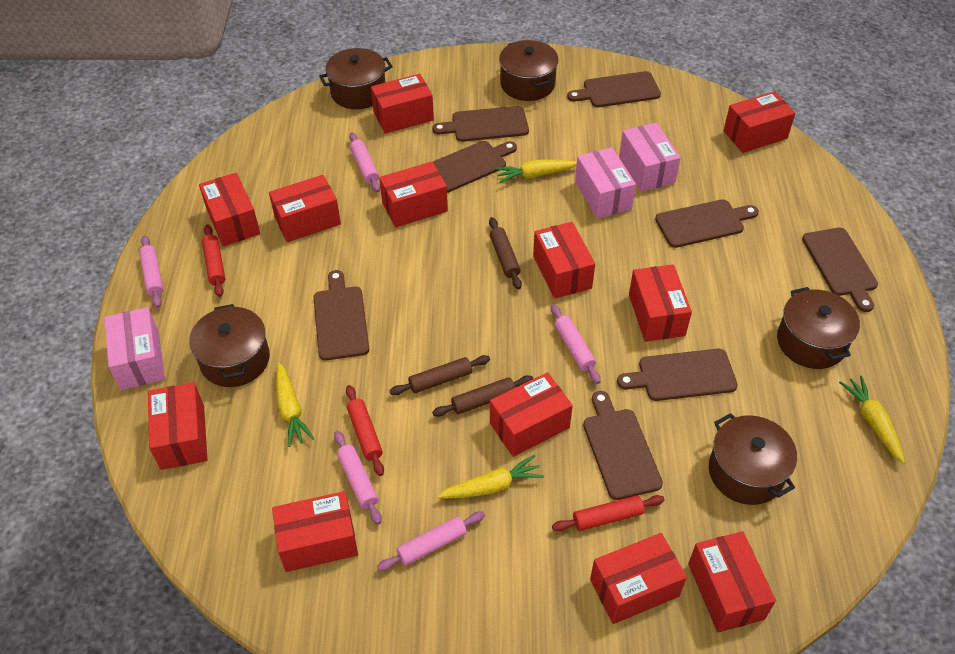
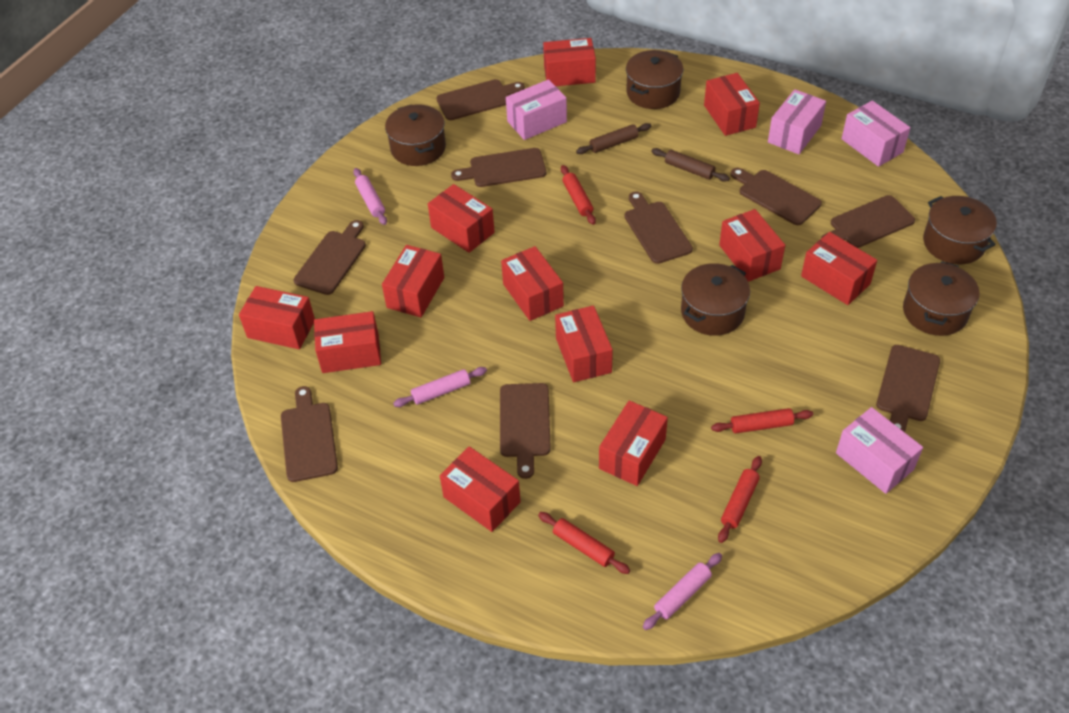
brown cutting board: 8 -> 9
brown rolling pin: 3 -> 2
pink box: 3 -> 4
pink rolling pin: 5 -> 3
red rolling pin: 3 -> 4
yellow carrot: 4 -> 0

